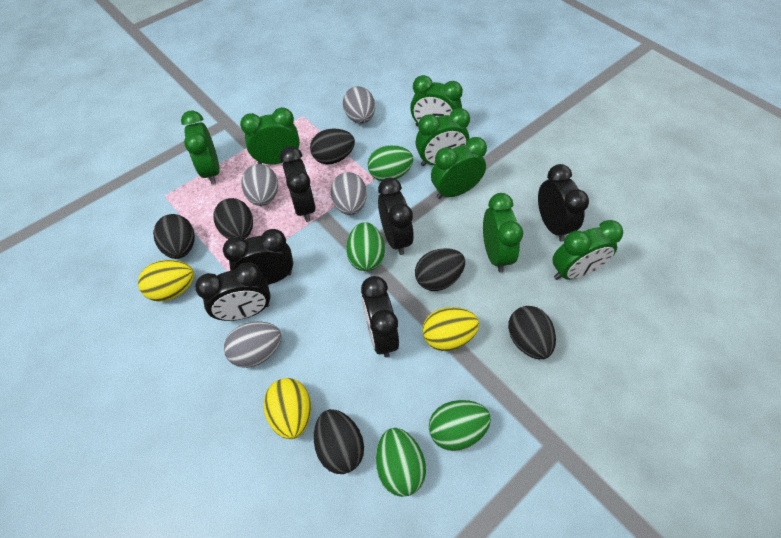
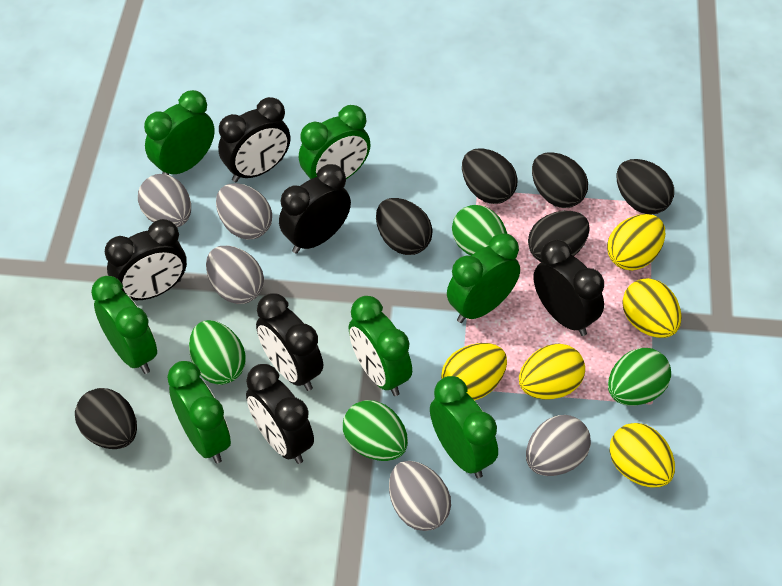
grey egg: 4 -> 5
yellow egg: 3 -> 5

